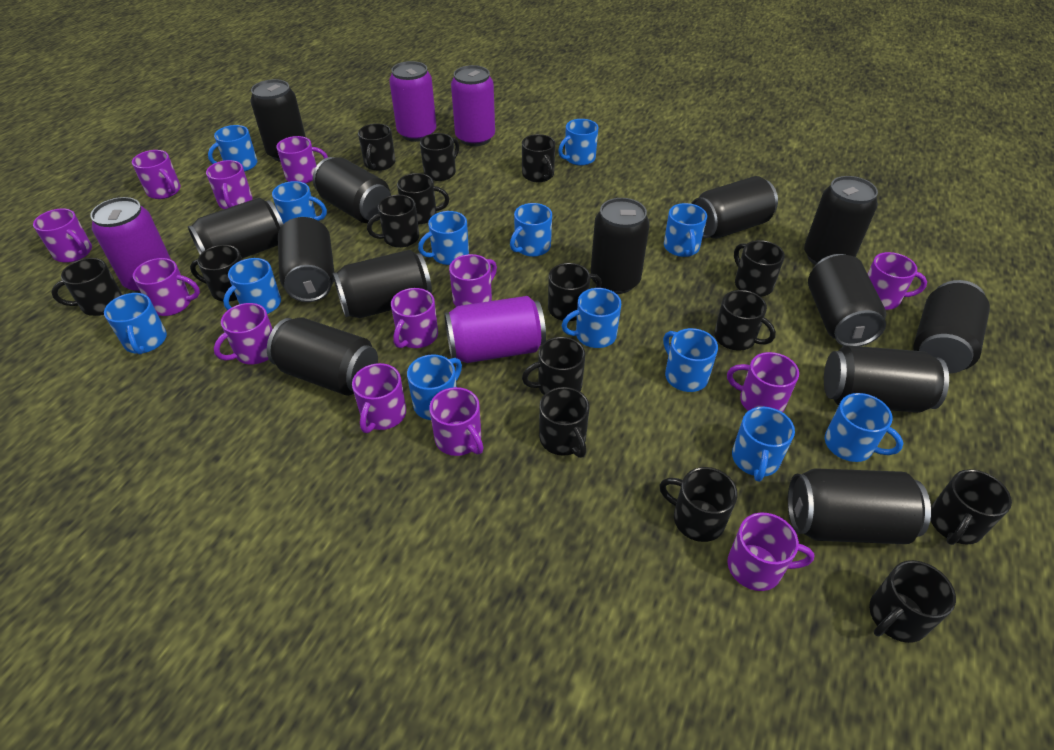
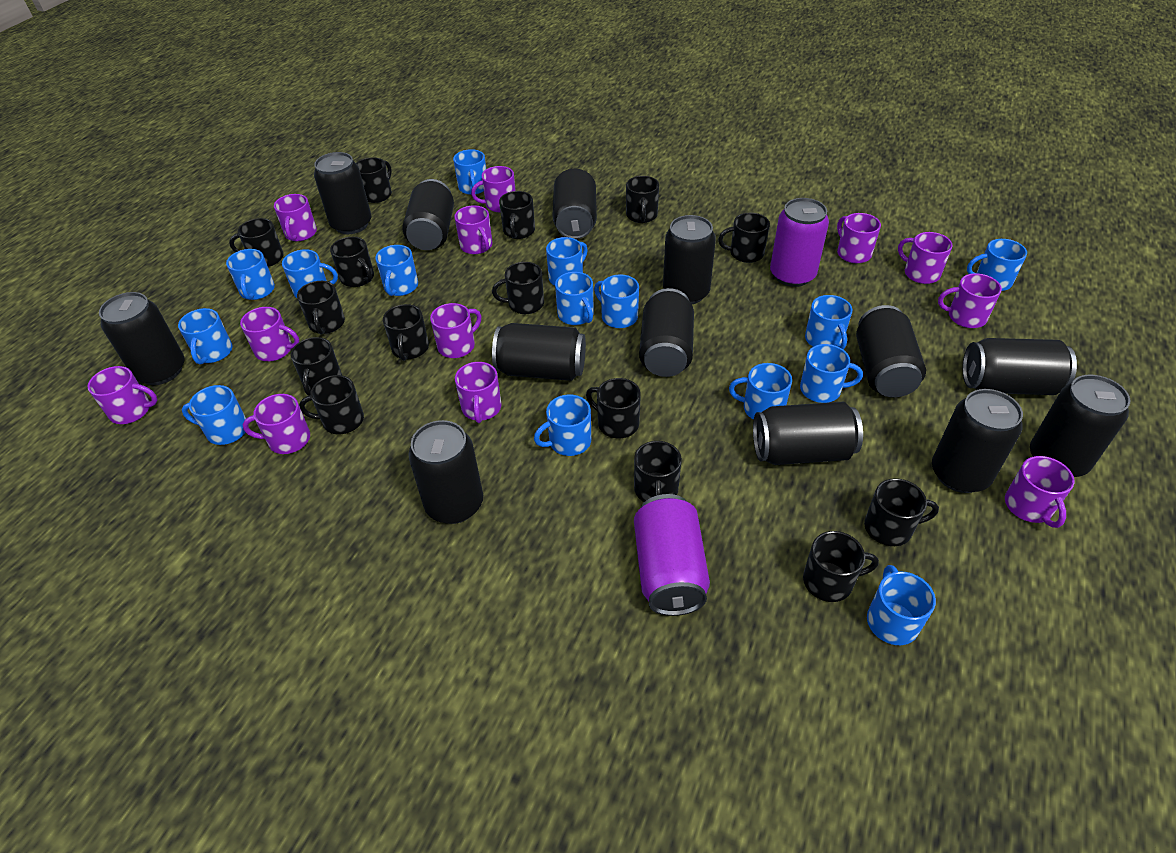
blue mug: 13 -> 15
purple can: 4 -> 2
purple mug: 13 -> 12

